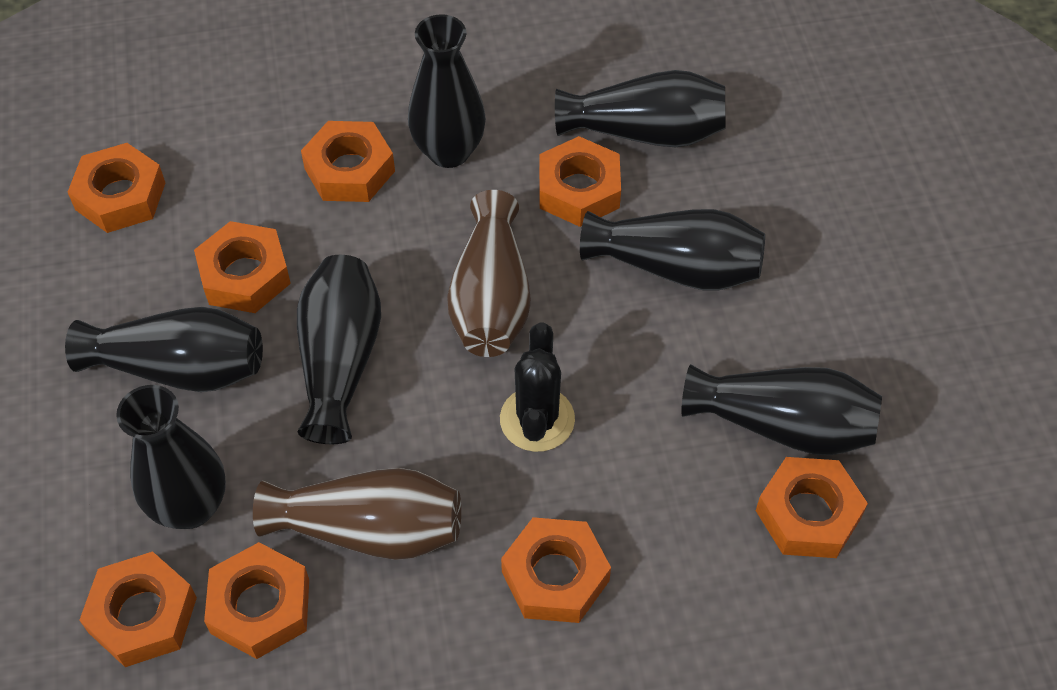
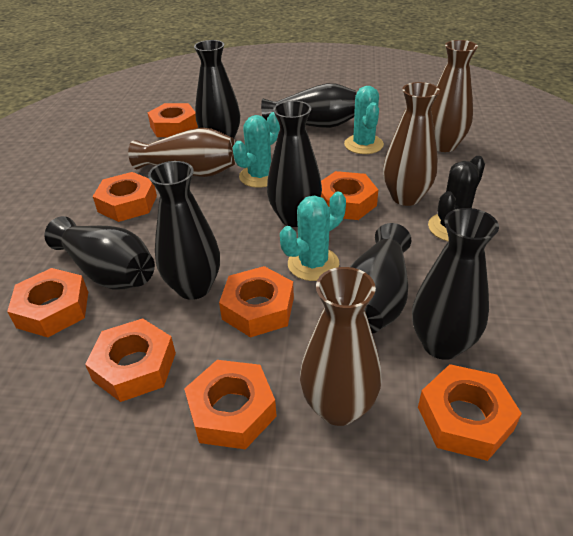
brown vase: 2 -> 4
turquoise cactus: 0 -> 3

